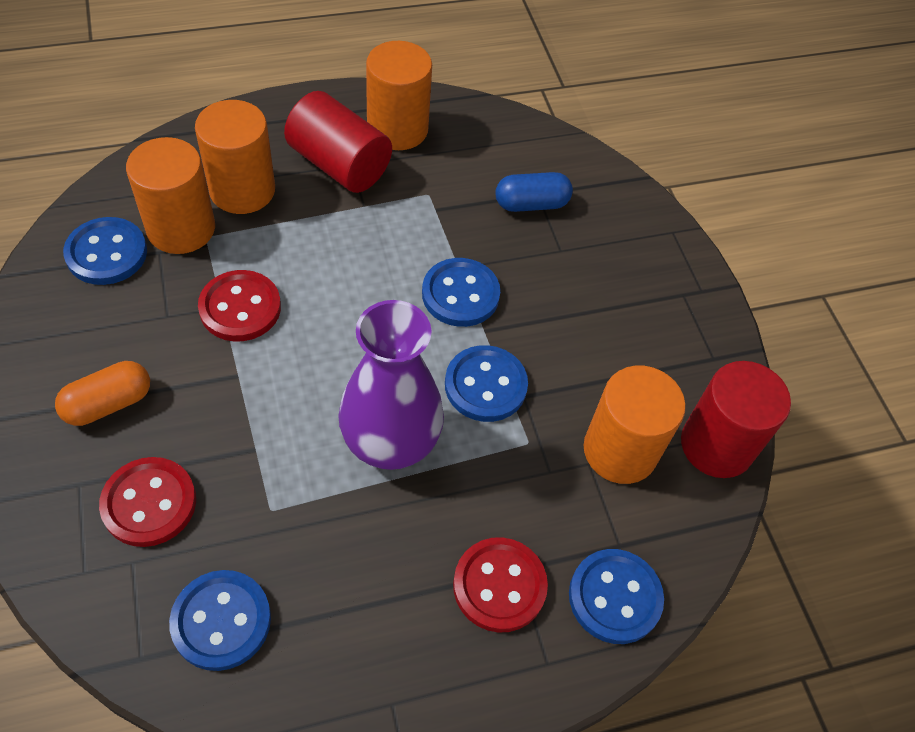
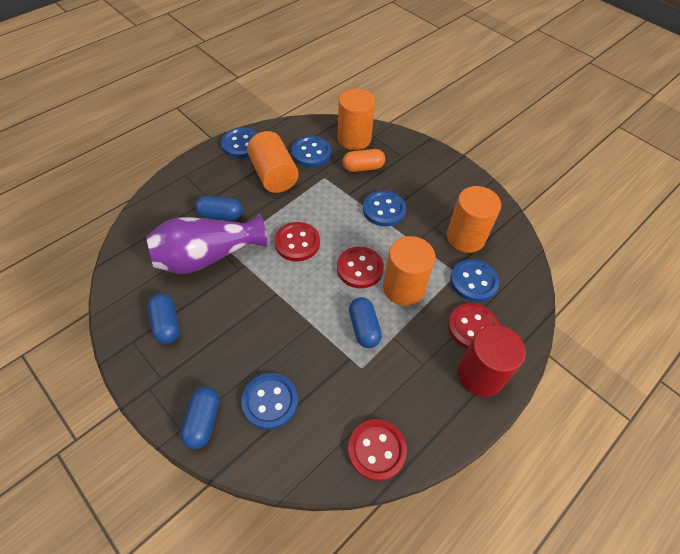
blue capsule: 1 -> 4
red button: 3 -> 4
red cylinder: 2 -> 1

